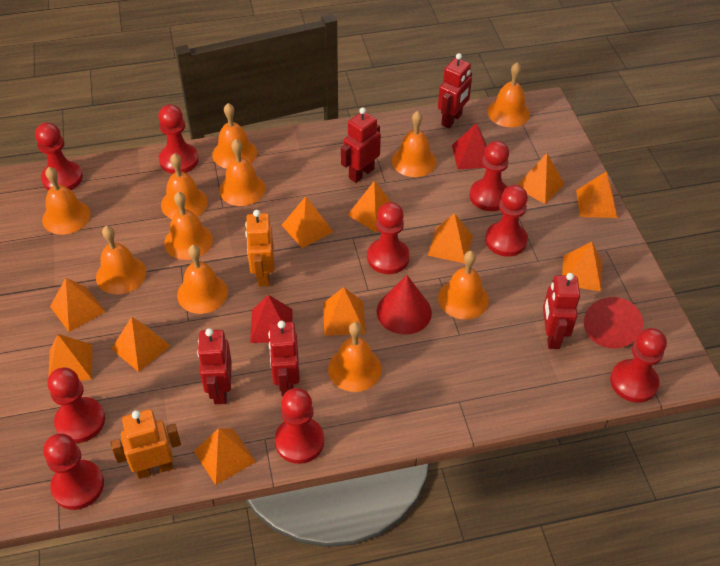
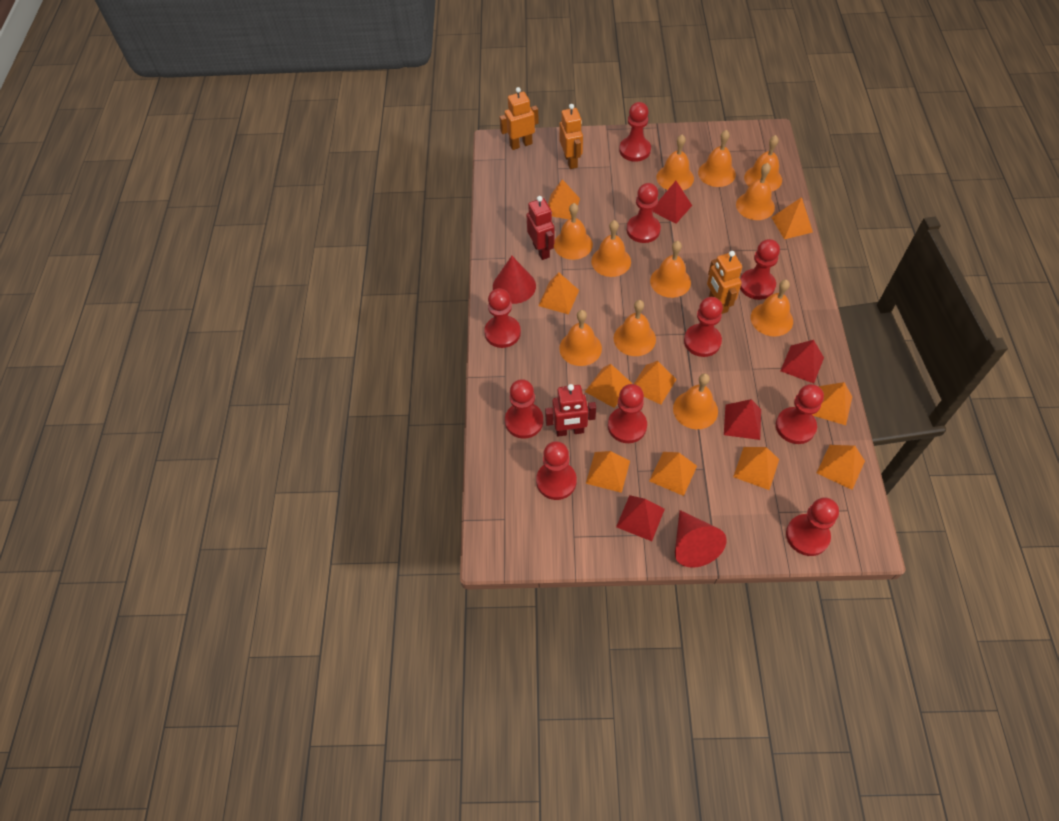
orange pyramid: 11 -> 10
orange robot: 2 -> 3
red pawn: 9 -> 10
red pyramid: 2 -> 4
red robot: 5 -> 2

